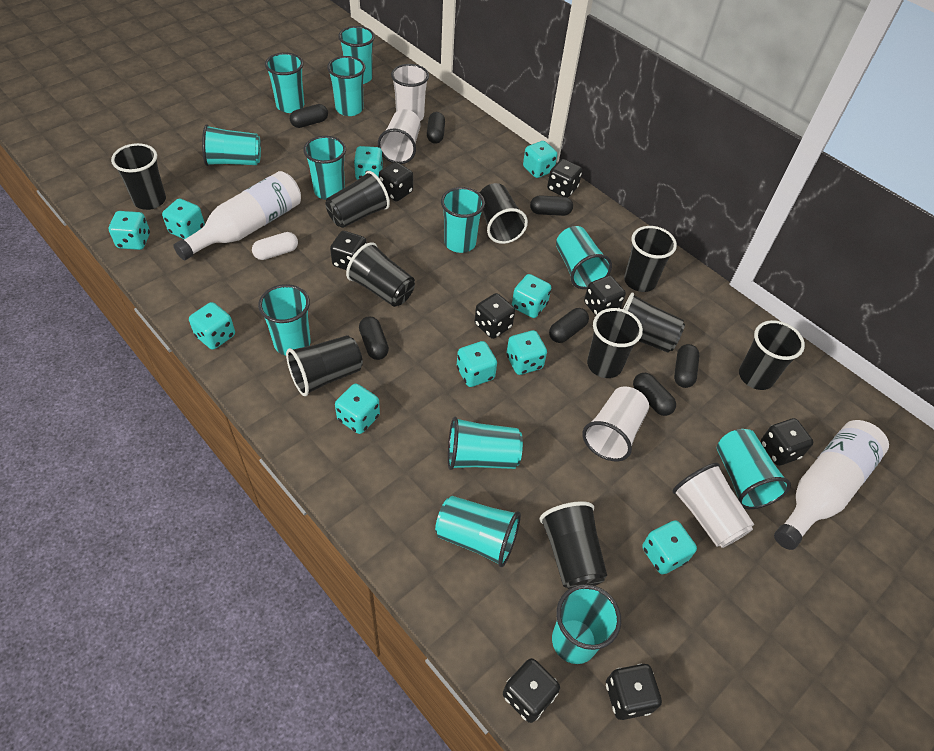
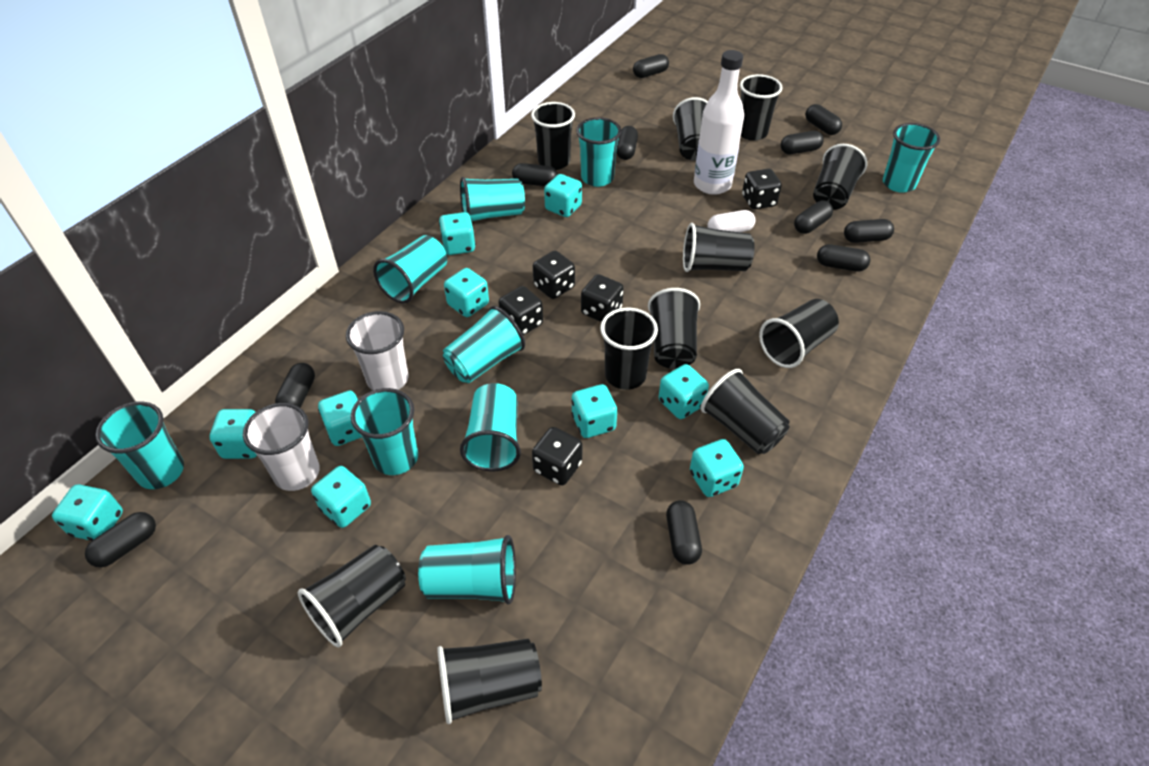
black capsule: 7 -> 11
black cup: 10 -> 11
black dice: 8 -> 5
turquoise cup: 12 -> 9
white bottle: 2 -> 1
white cup: 4 -> 2

